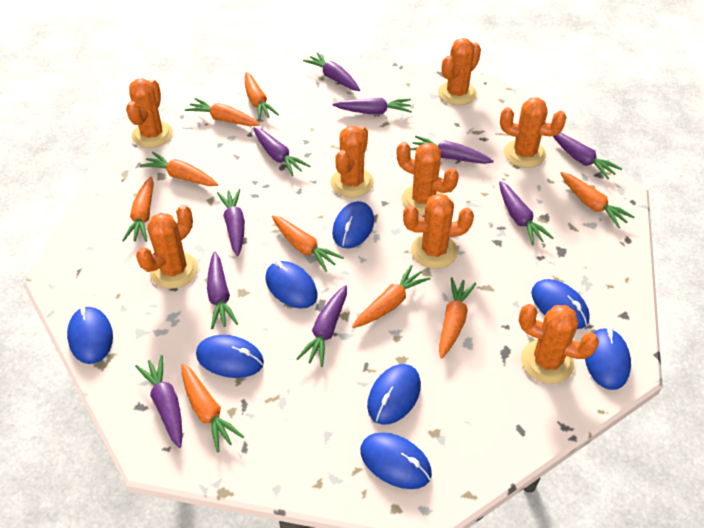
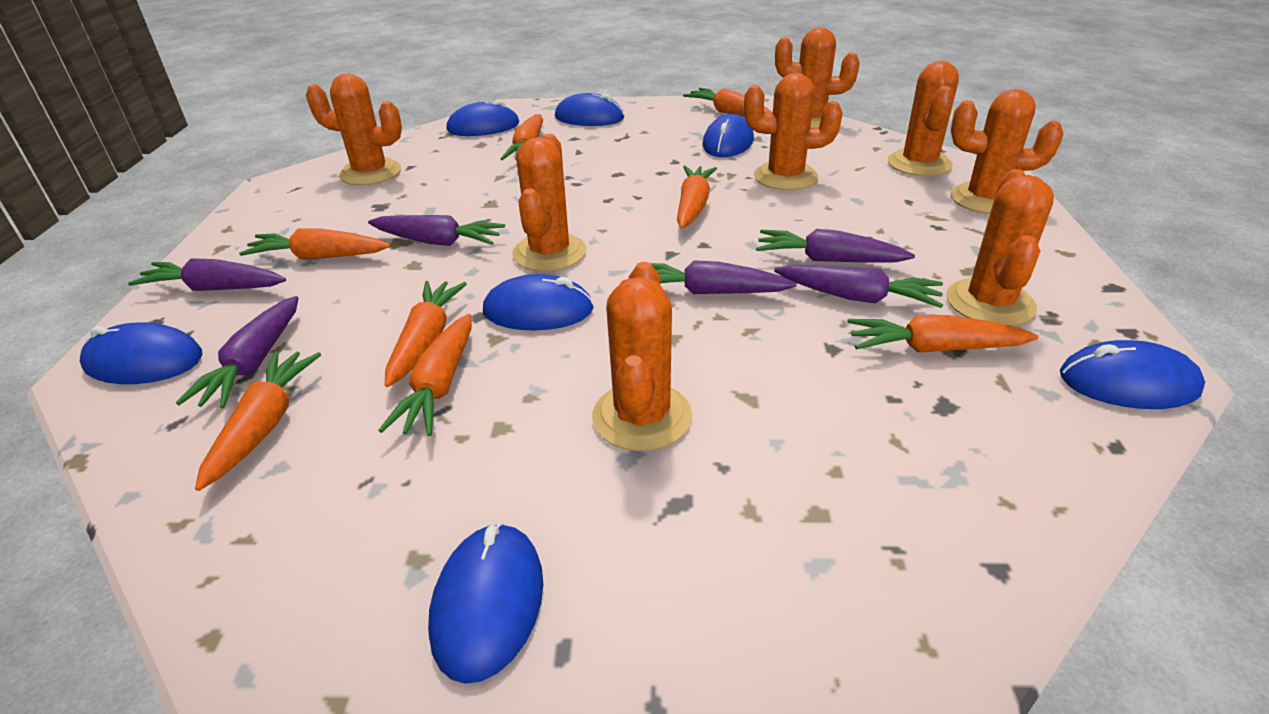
blue mouse: 8 -> 7
orange carrot: 9 -> 8
purple carrot: 10 -> 6

